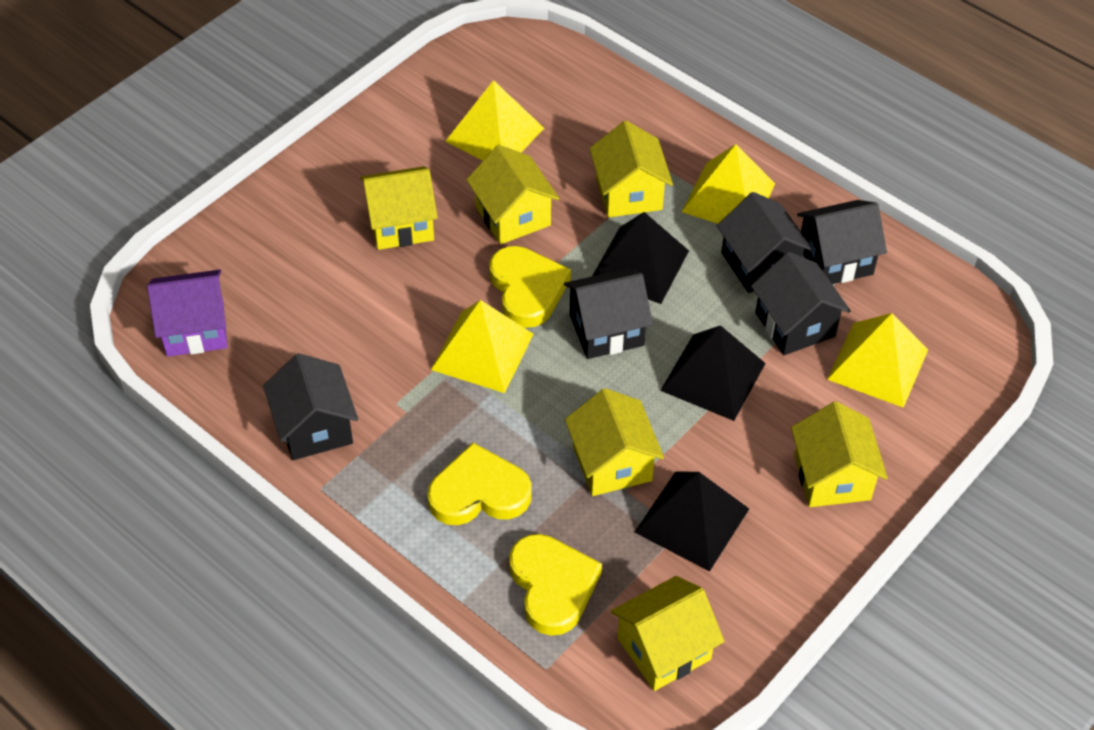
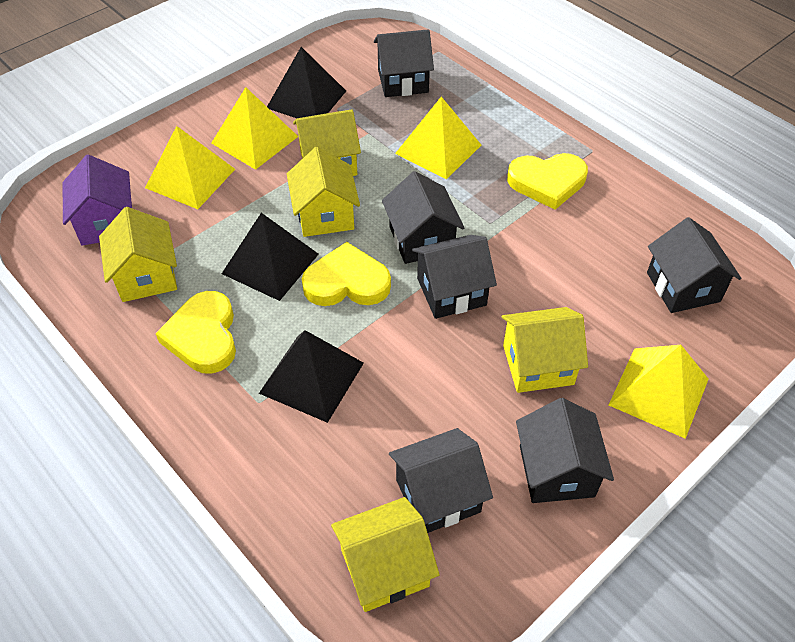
black house: 5 -> 6
yellow house: 6 -> 5

